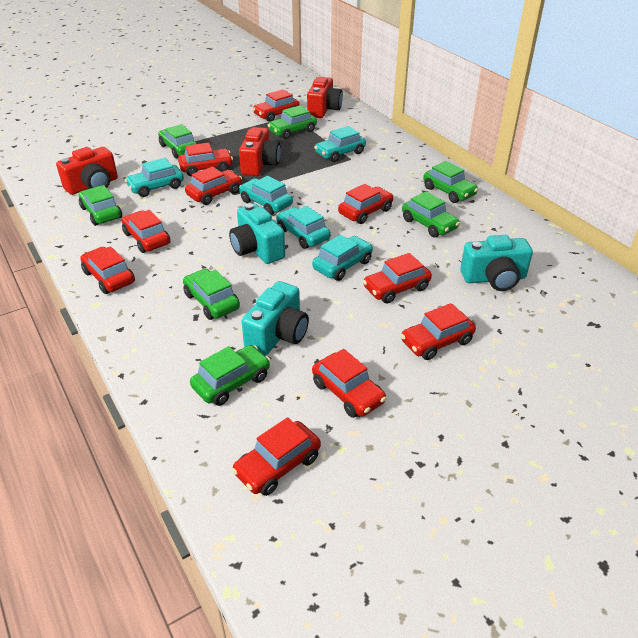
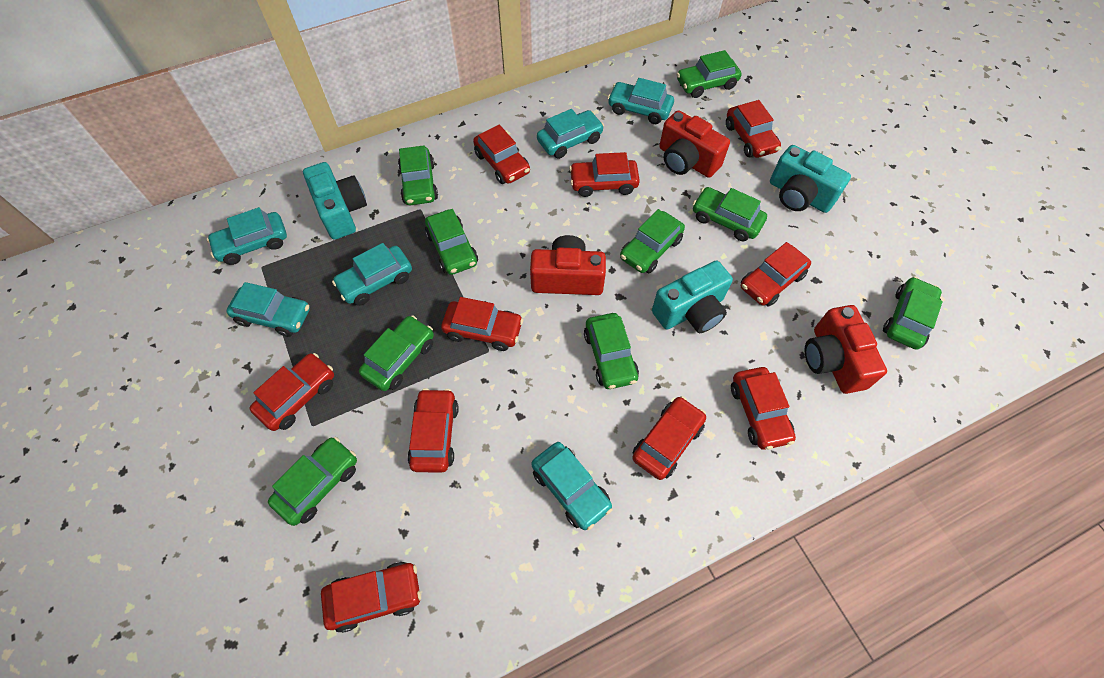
green car: 7 -> 9
turquoise car: 5 -> 6

